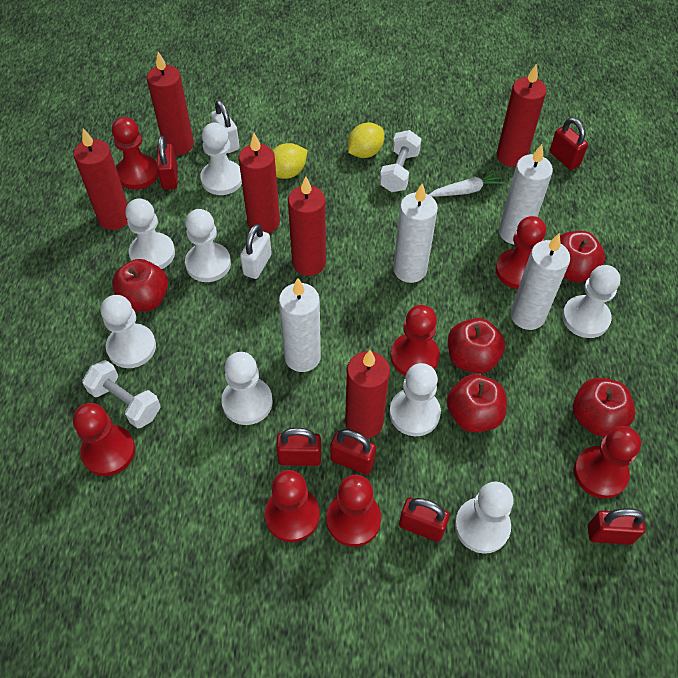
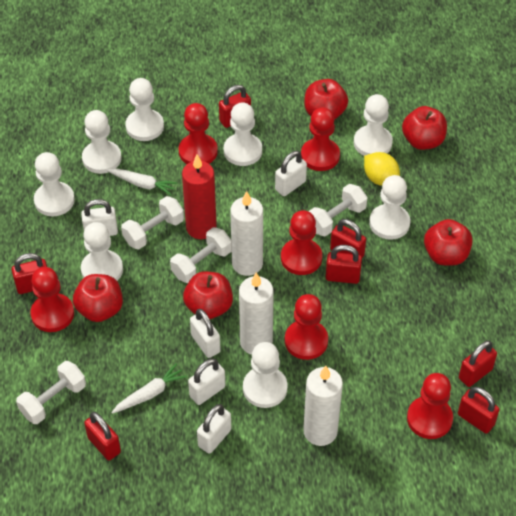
red candle: 6 -> 1
red padlock: 6 -> 7
red pawn: 7 -> 6
white candle: 4 -> 3
white carrot: 1 -> 2
white dumbbell: 2 -> 4
white padlock: 2 -> 5
yellow lemon: 2 -> 1

